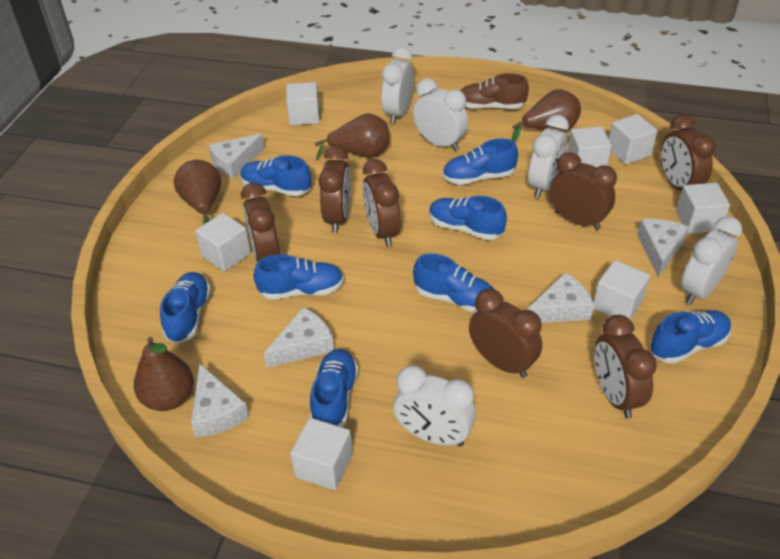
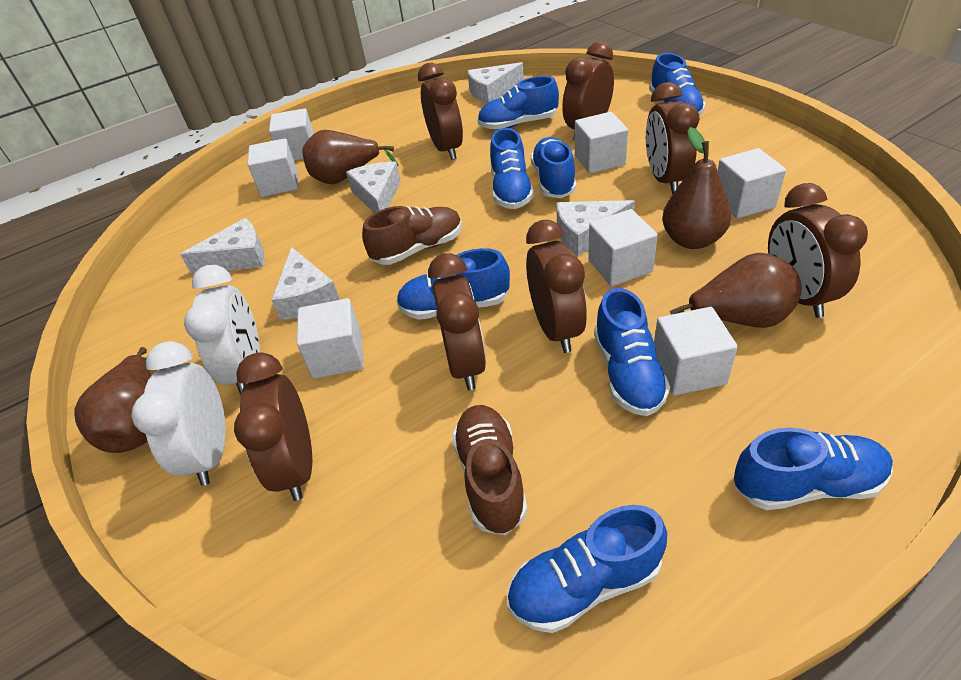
brown shoe: 1 -> 2
white clock: 5 -> 2

